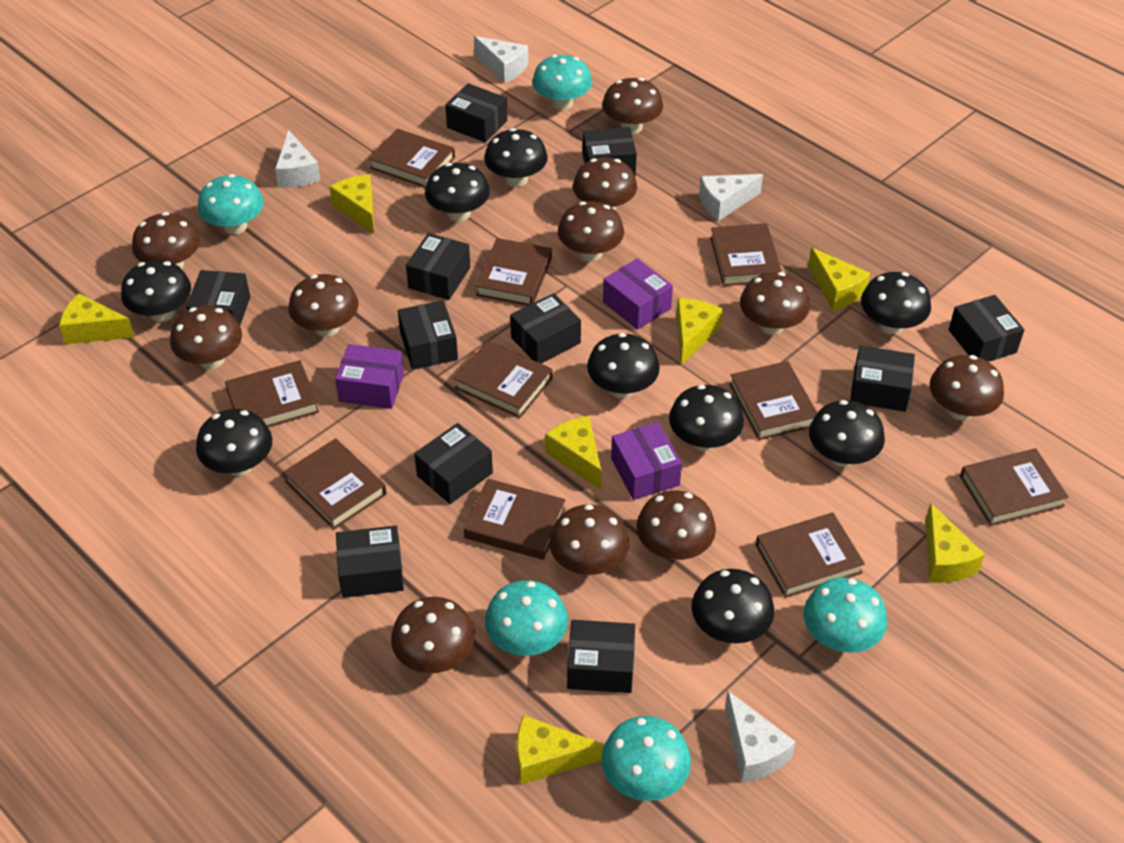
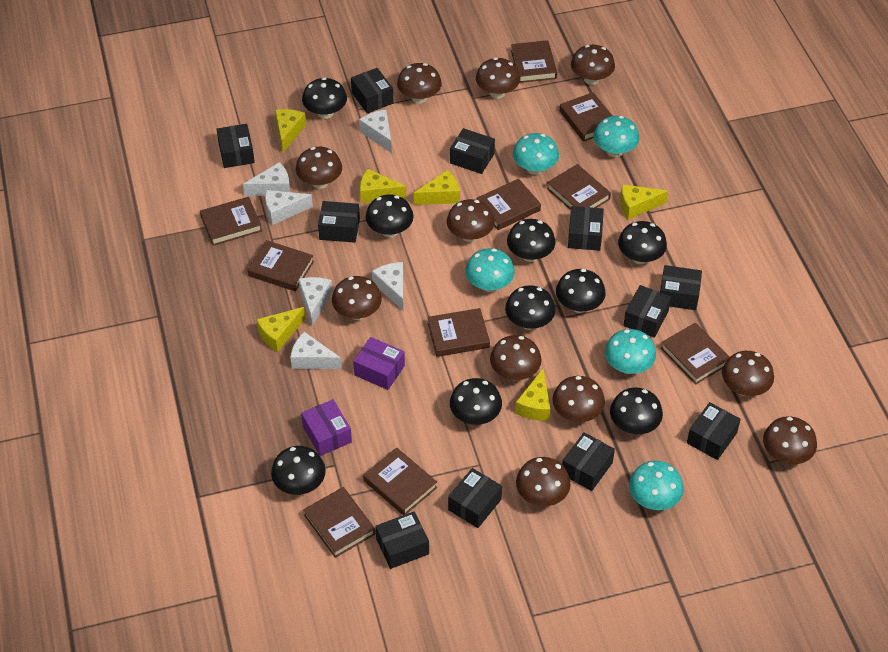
purple box: 3 -> 2
white cheese: 4 -> 6
yellow cheese: 7 -> 6

